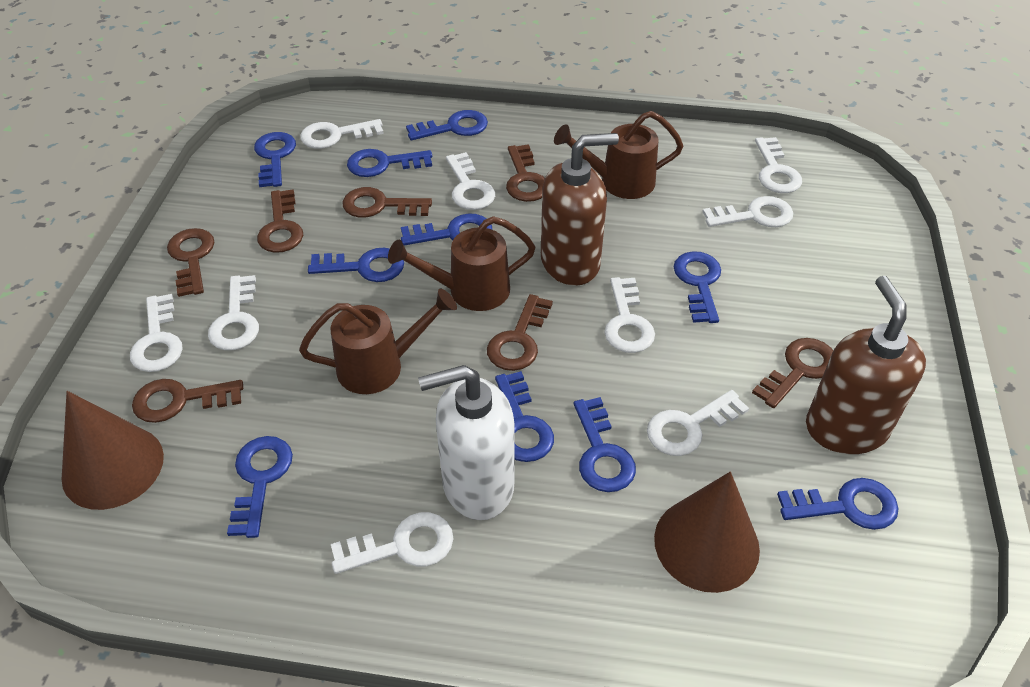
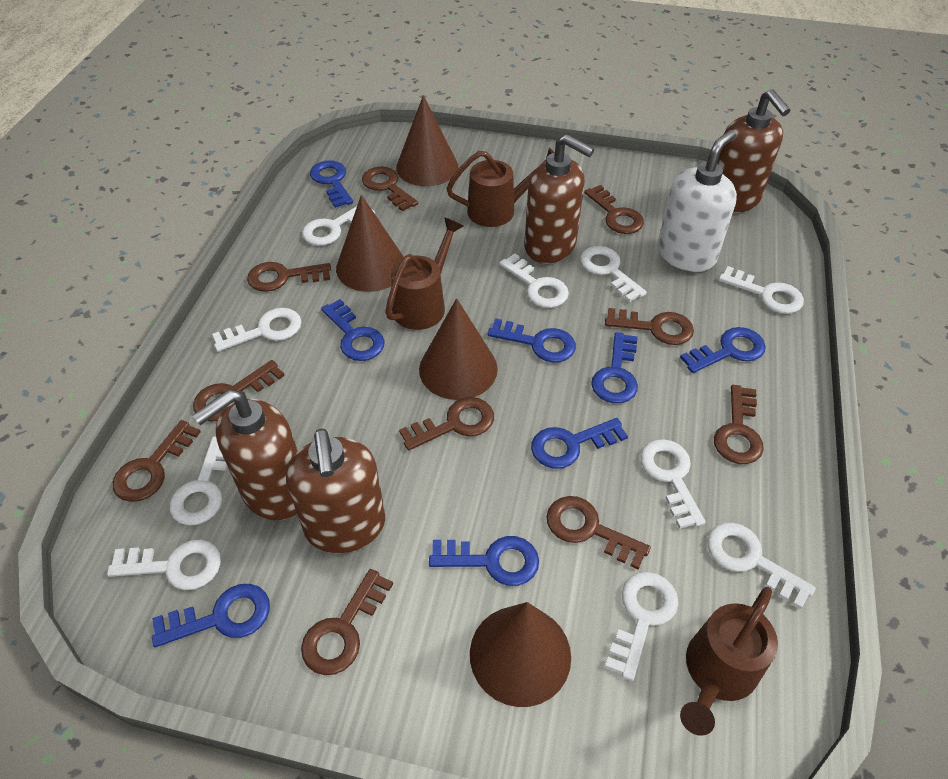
blue key: 10 -> 8
brown cone: 2 -> 4
brown key: 7 -> 10
brown soap dispenser: 2 -> 4
white key: 9 -> 10

